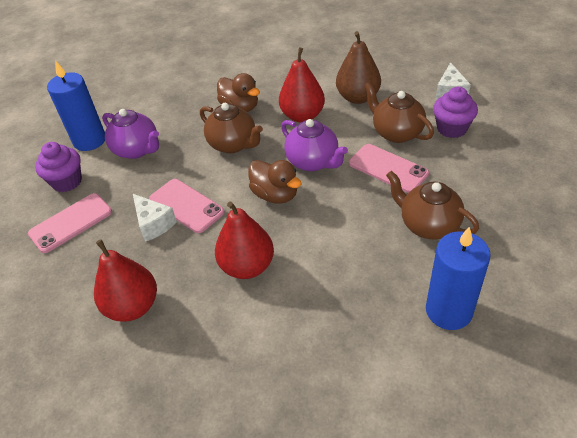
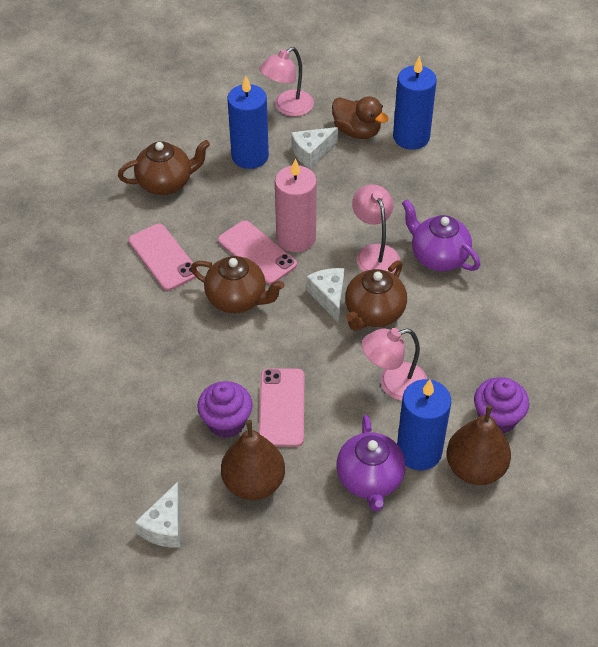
blue candle: 2 -> 3
brown duck: 2 -> 1
brown pear: 1 -> 2
pink candle: 0 -> 1
pink lamp: 0 -> 3
red pear: 3 -> 0
white cheese: 2 -> 3

